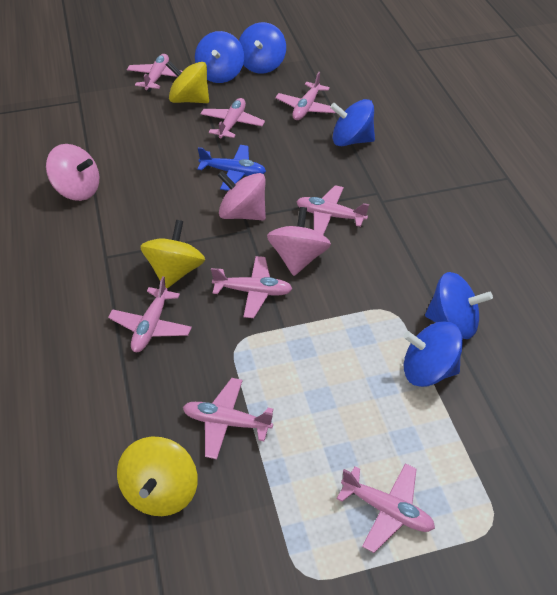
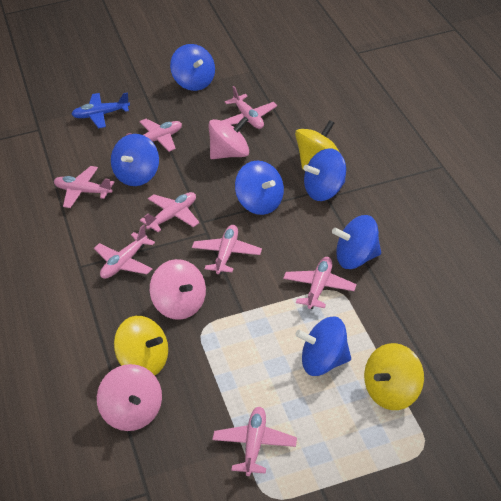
blue spinning top: 5 -> 6

